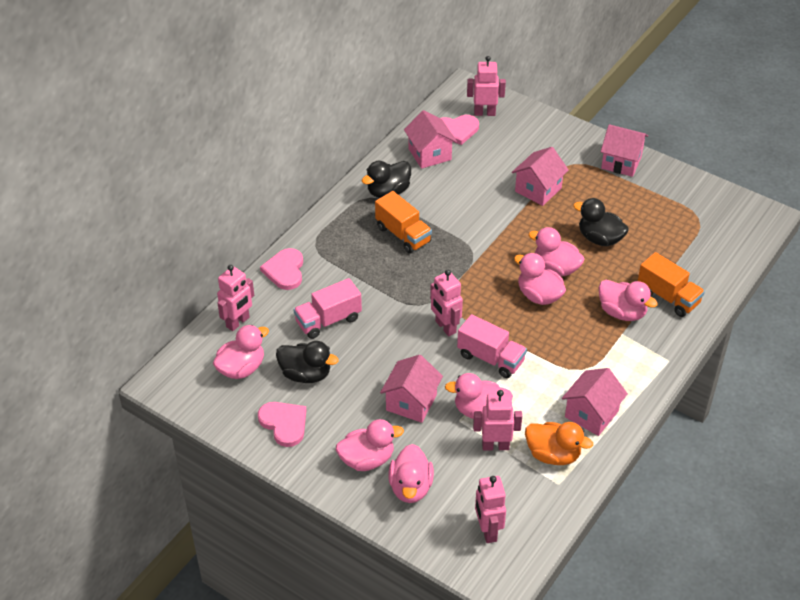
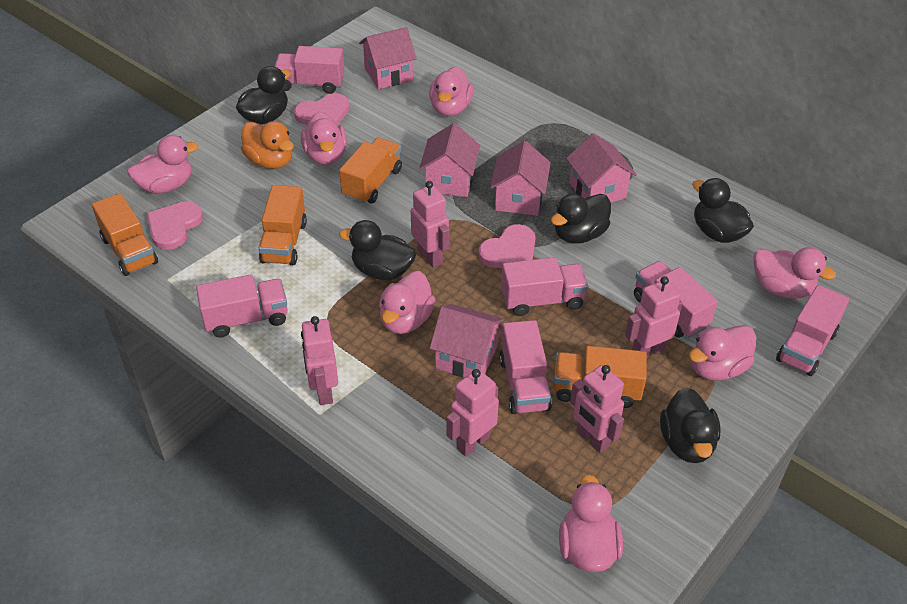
black duck: 3 -> 5
orange truck: 2 -> 4
pink truck: 2 -> 6

